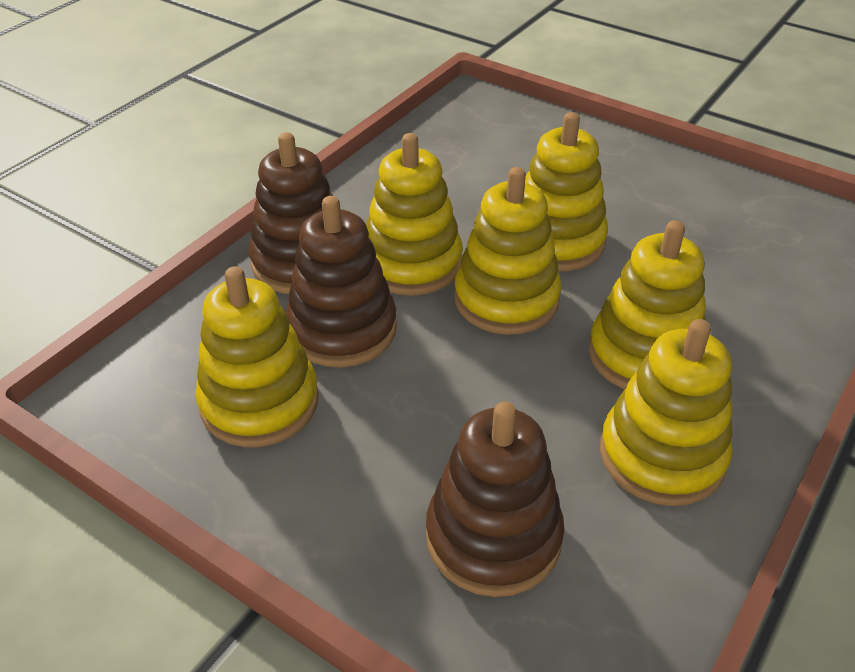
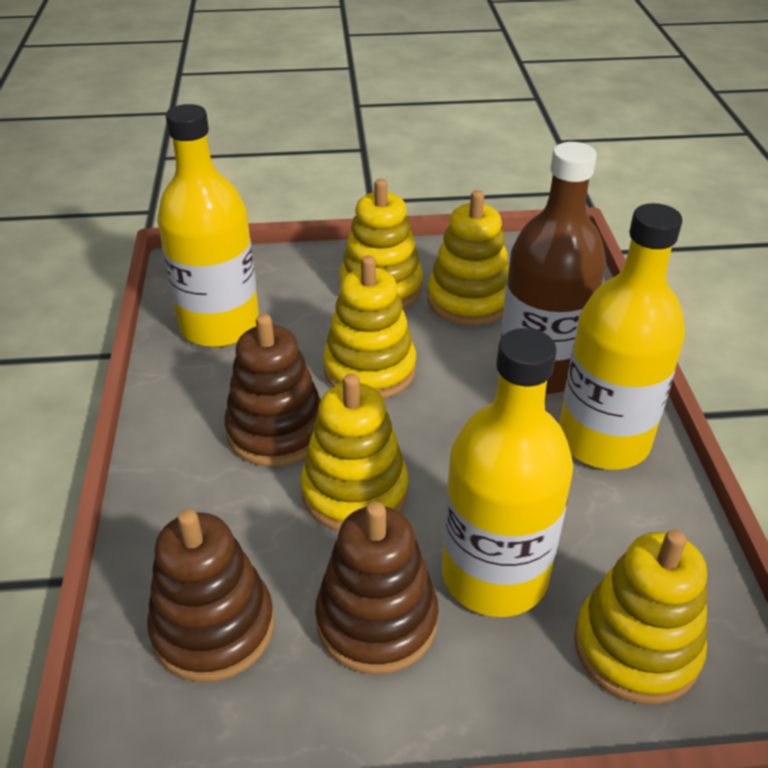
brown bottle: 0 -> 1
yellow bottle: 0 -> 3
yellow stacking toy: 6 -> 5

